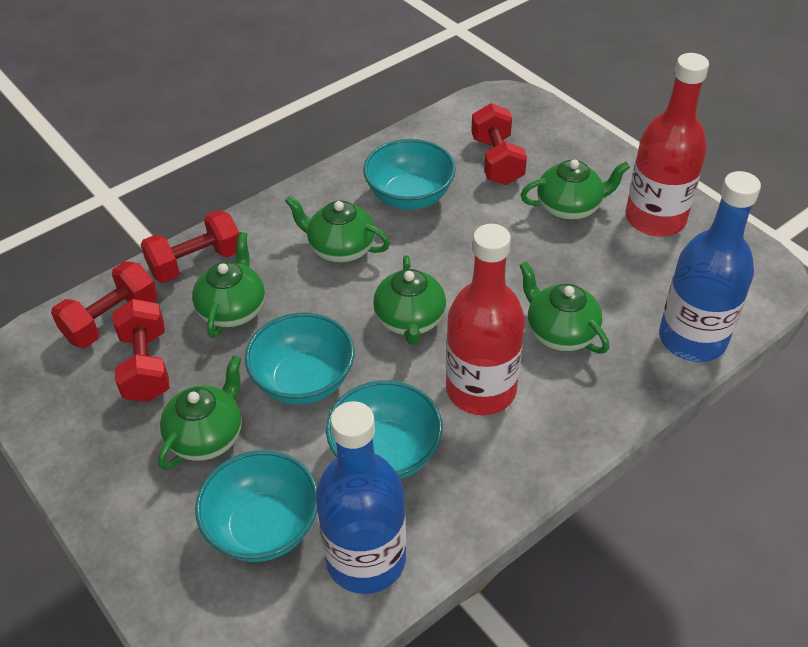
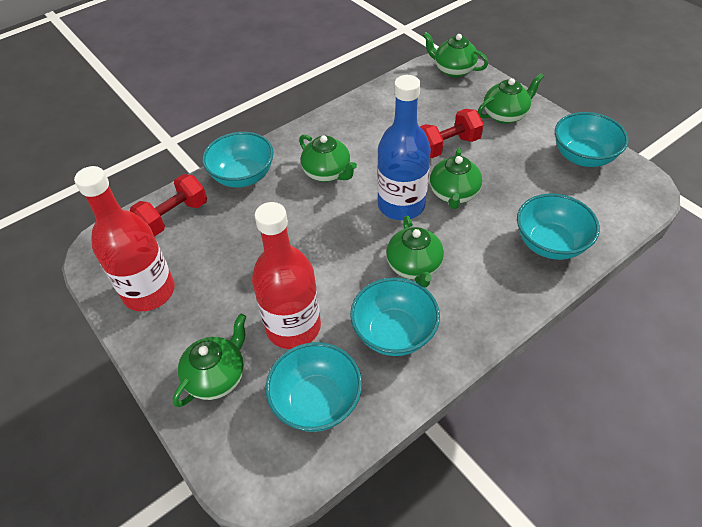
blue bottle: 2 -> 1
red dumbbell: 4 -> 2
turquoise bowl: 4 -> 5

